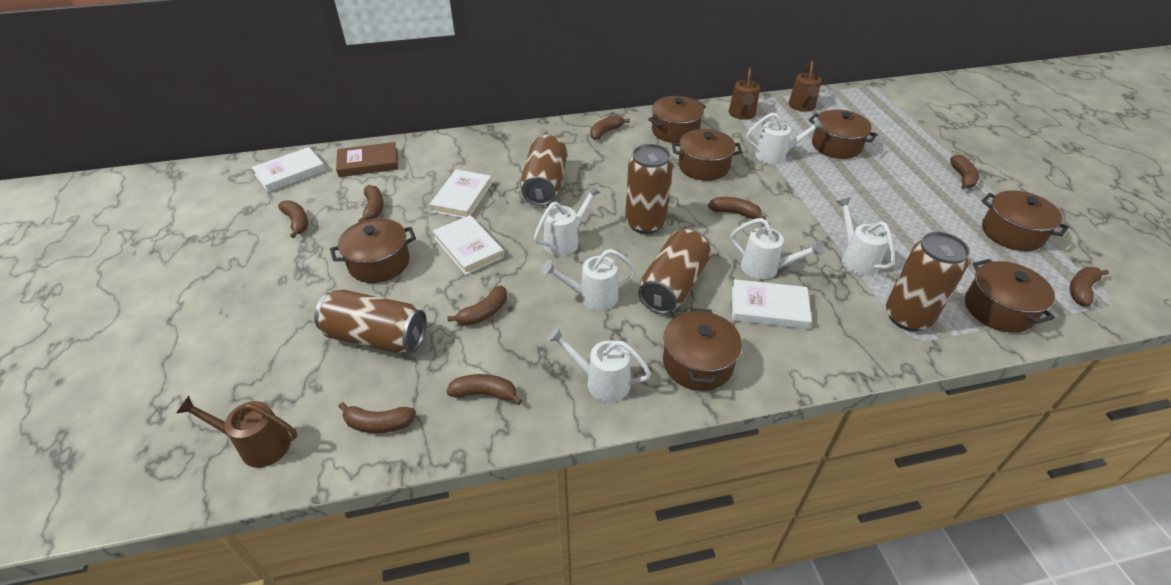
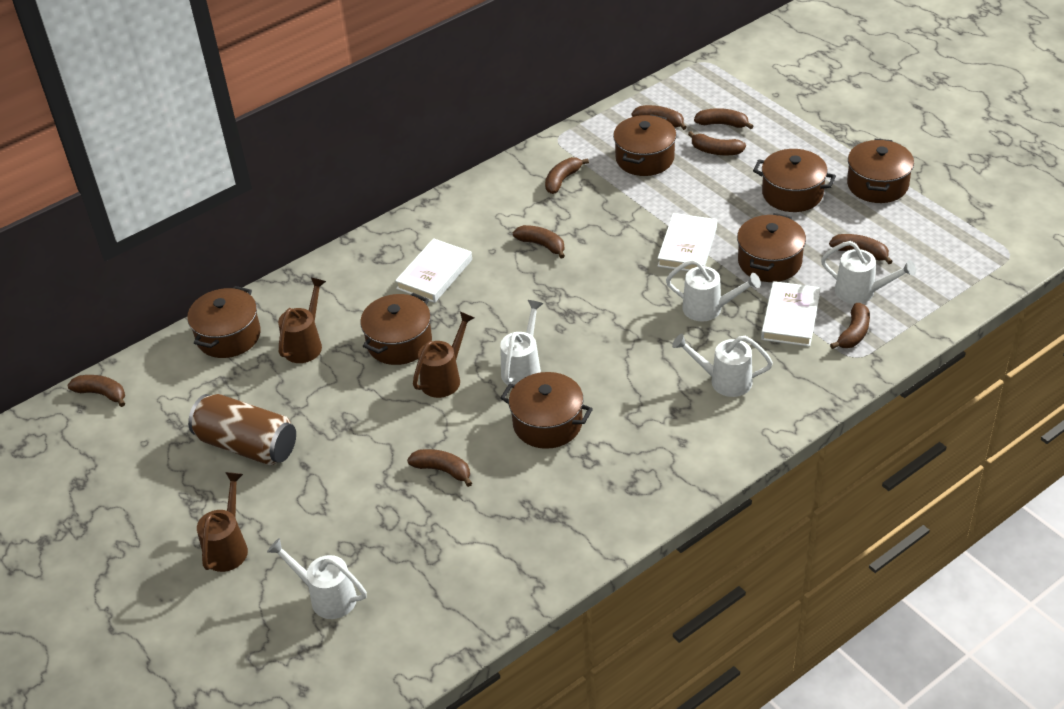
brown book: 1 -> 0
brown can: 5 -> 1
white book: 4 -> 3
white watering can: 6 -> 5

